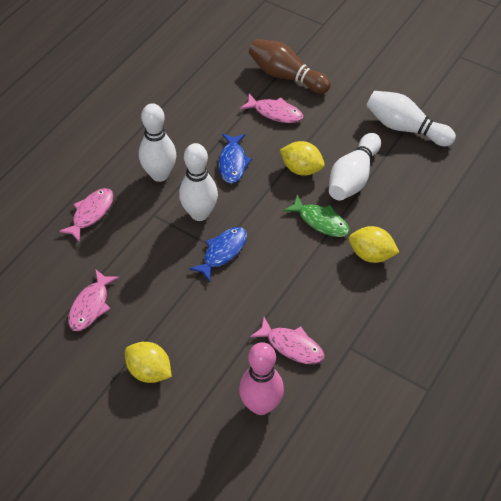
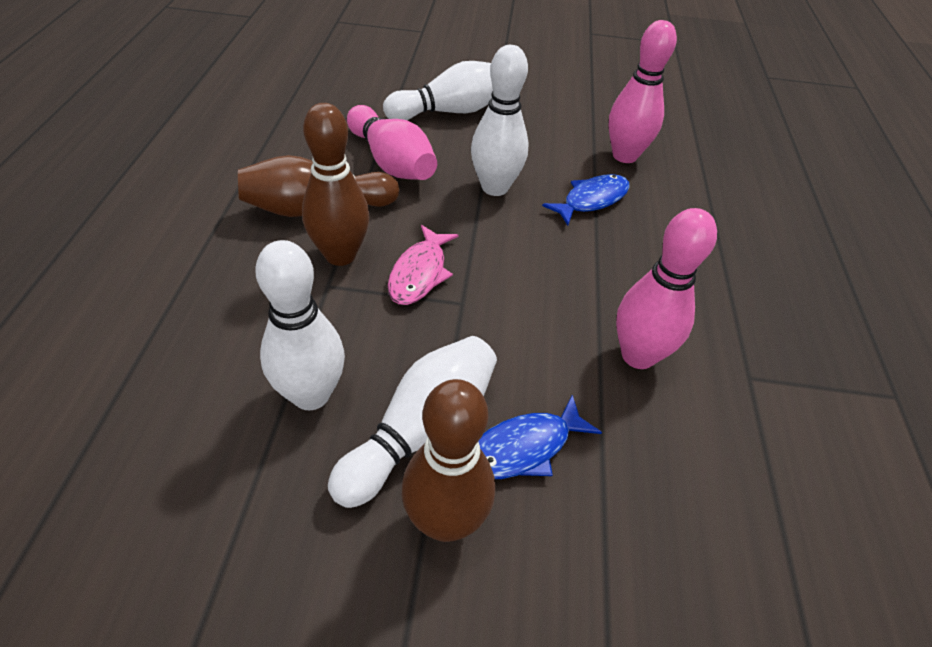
brown bowling pin: 1 -> 3
green fish: 1 -> 0
pink bowling pin: 1 -> 3
pink fish: 4 -> 1
yellow lemon: 3 -> 0

